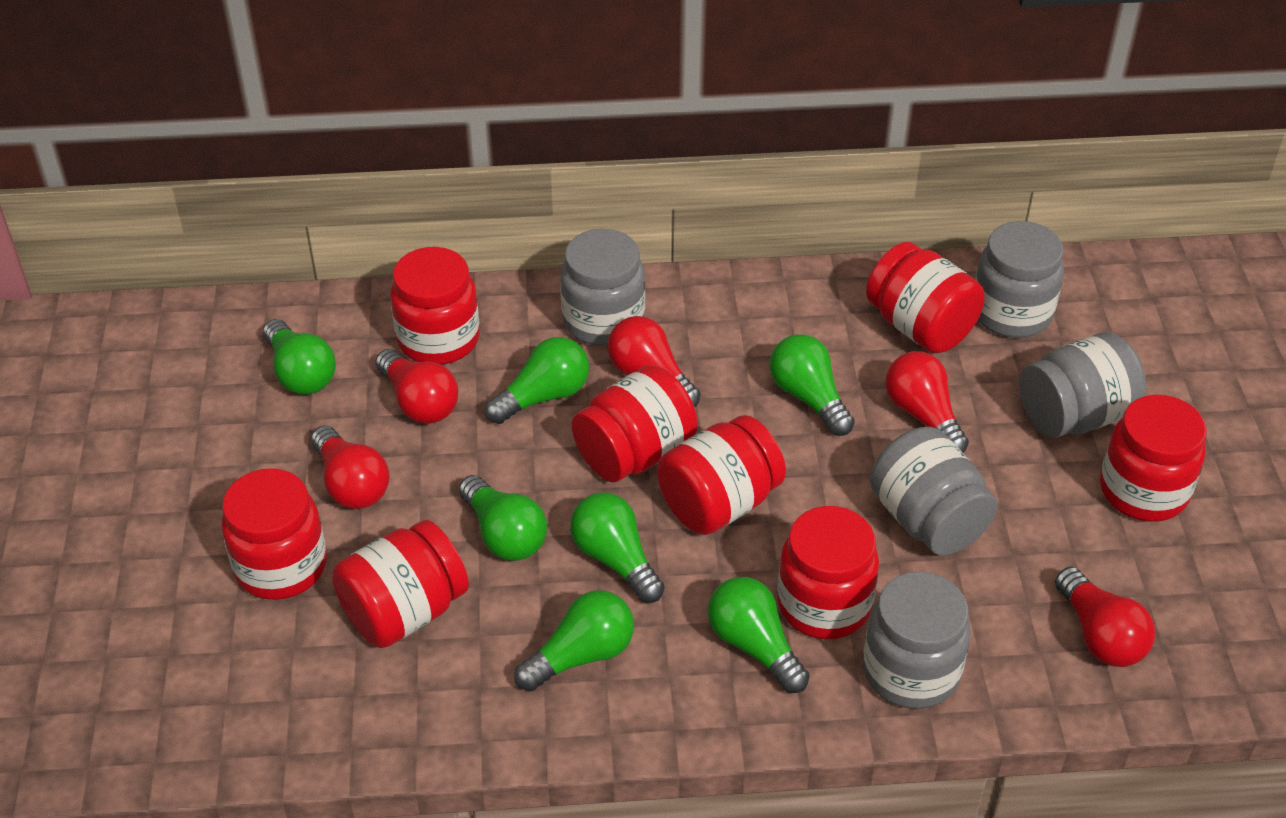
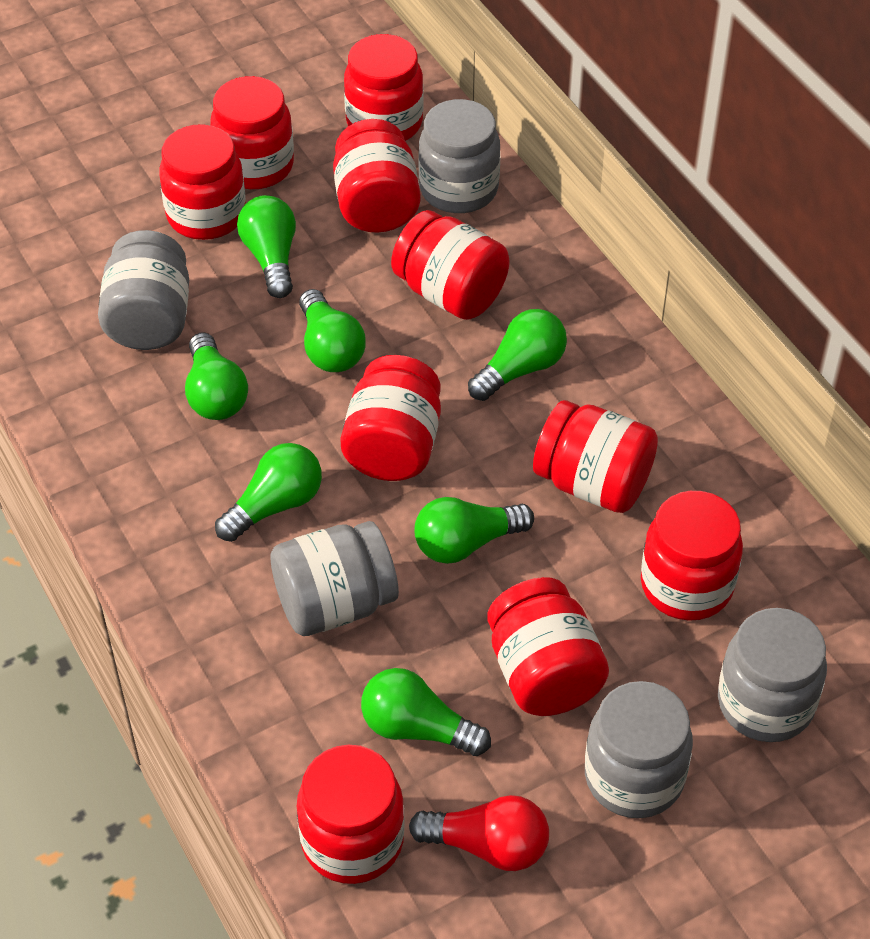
red jar: 8 -> 10
red light bulb: 5 -> 1

